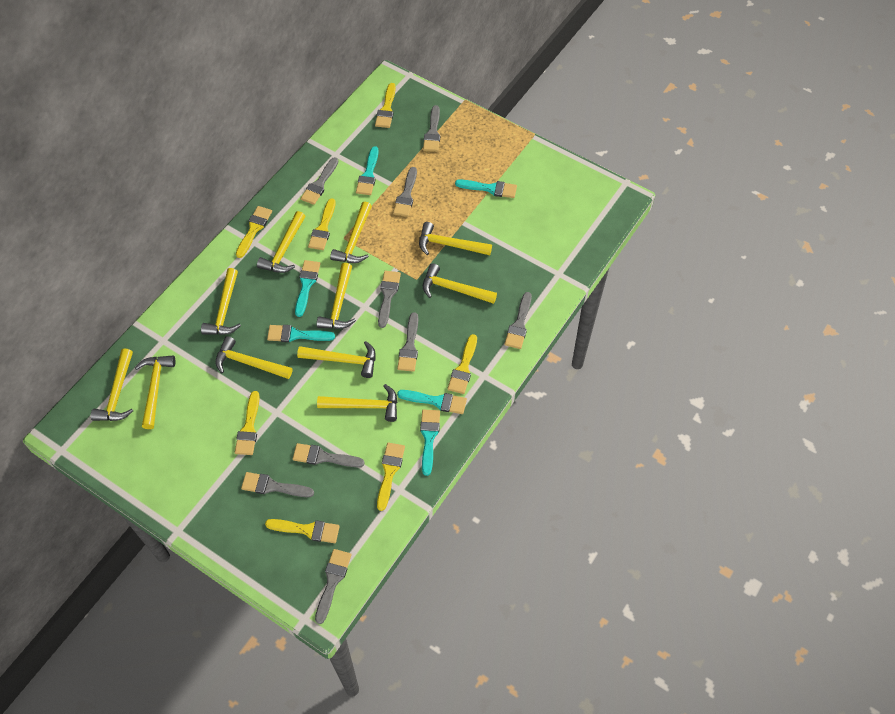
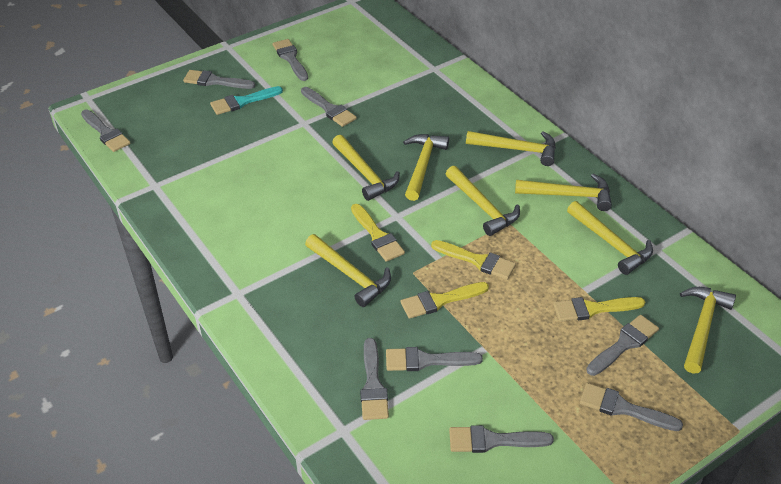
turquoise brush: 6 -> 1
yellow brush: 7 -> 4
yellow hammer: 11 -> 8

